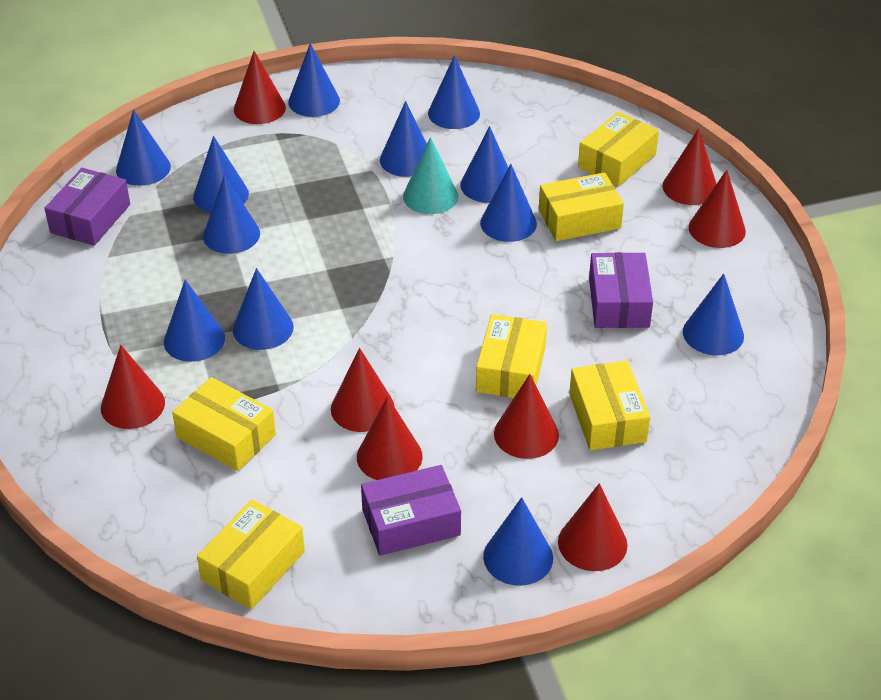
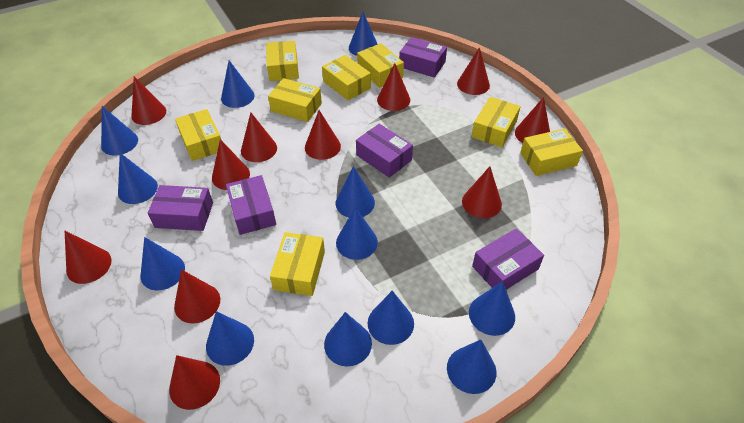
purple box: 3 -> 5
red cone: 8 -> 11
turquoise cone: 1 -> 0
yellow box: 6 -> 8

